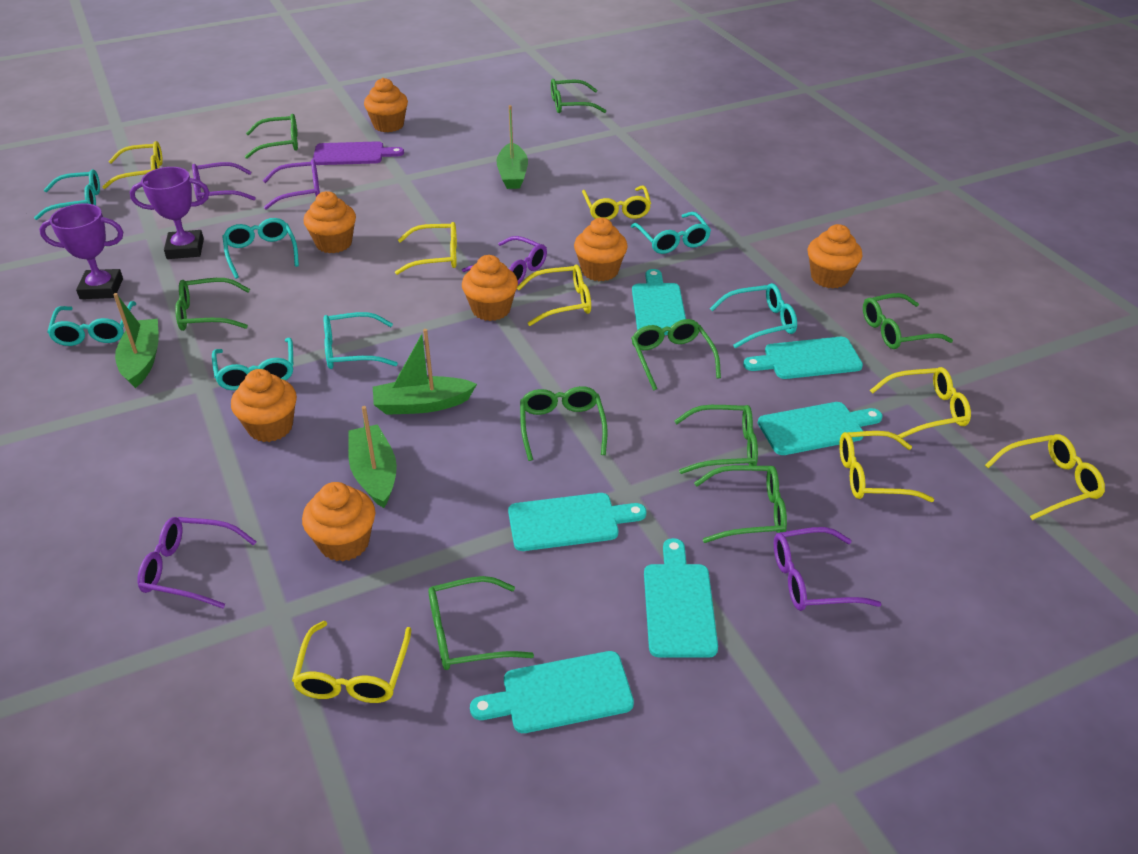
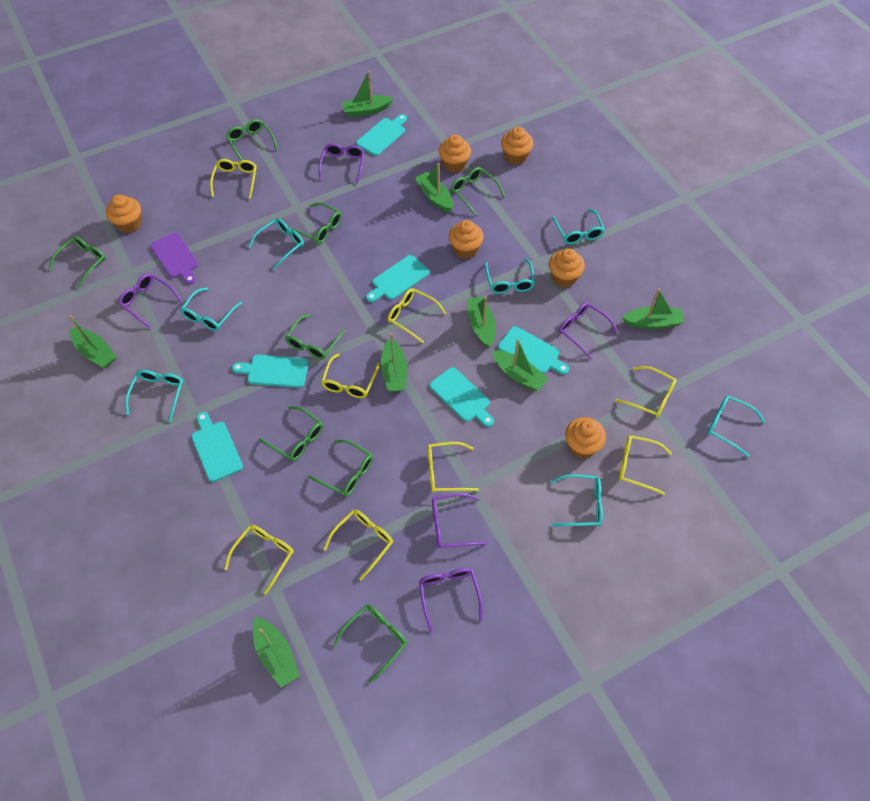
green boat: 4 -> 8
green glasses: 9 -> 8
orange cupcake: 7 -> 6
purple trophy: 2 -> 0

